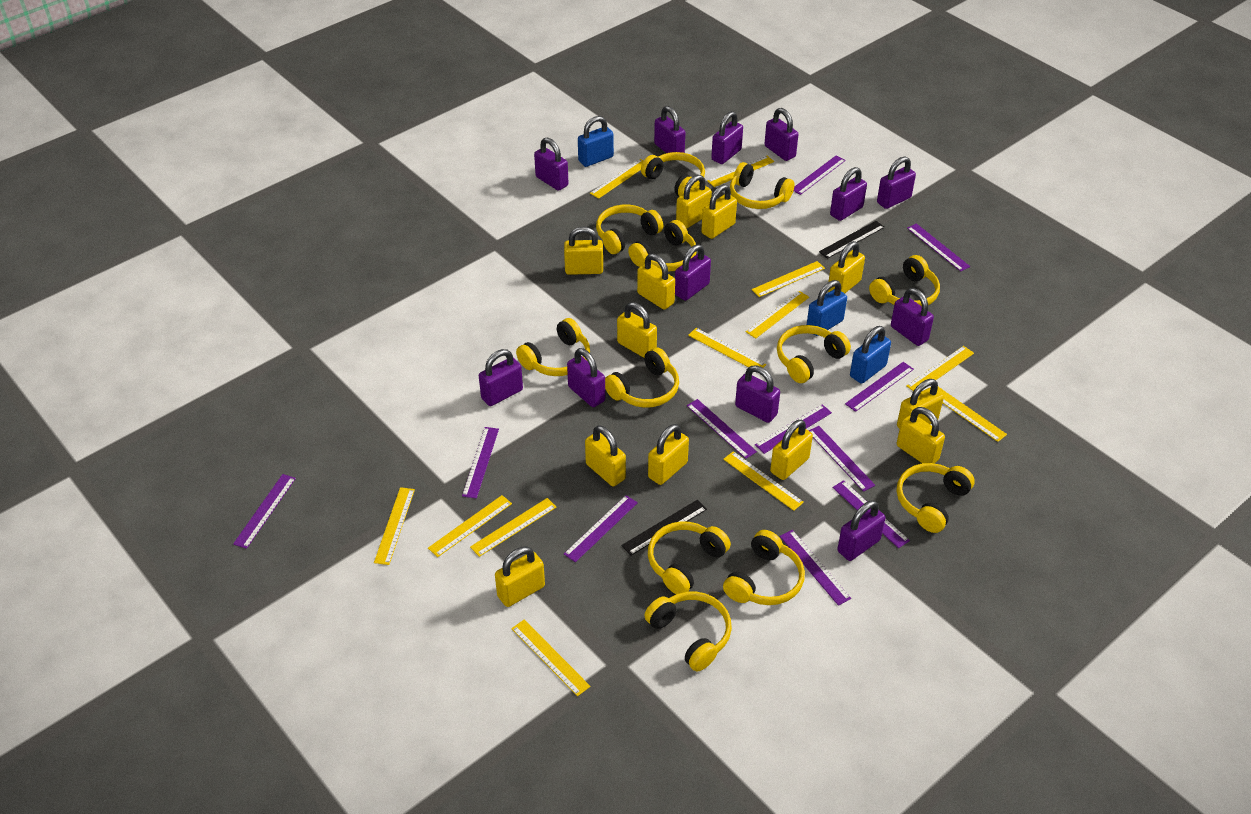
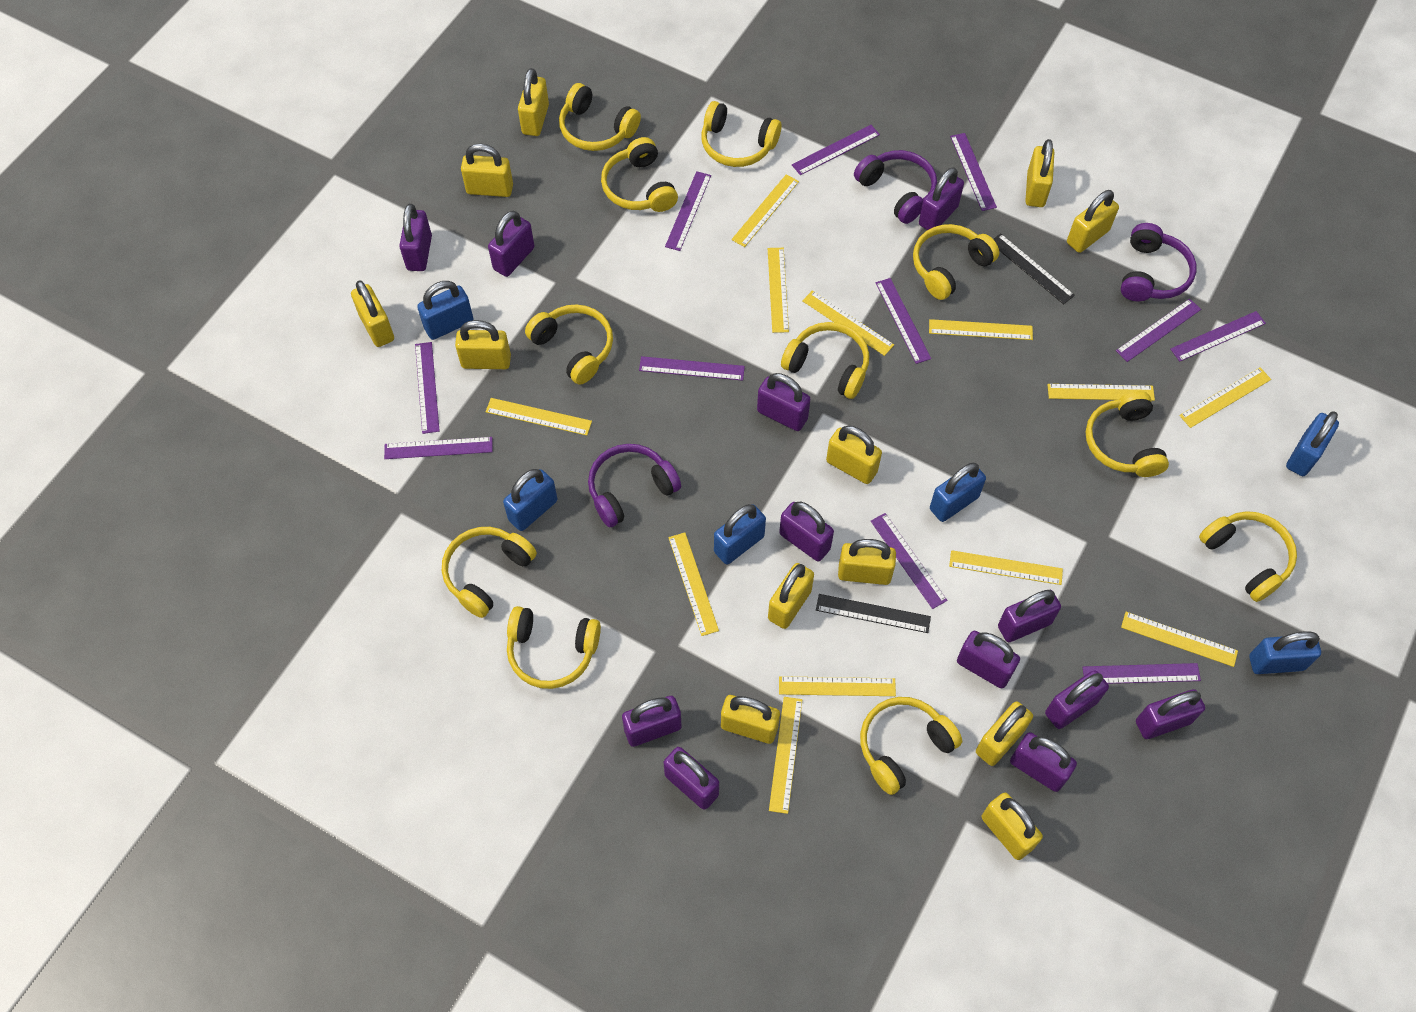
blue padlock: 3 -> 6
purple headphones: 0 -> 3
yellow headphones: 12 -> 11

